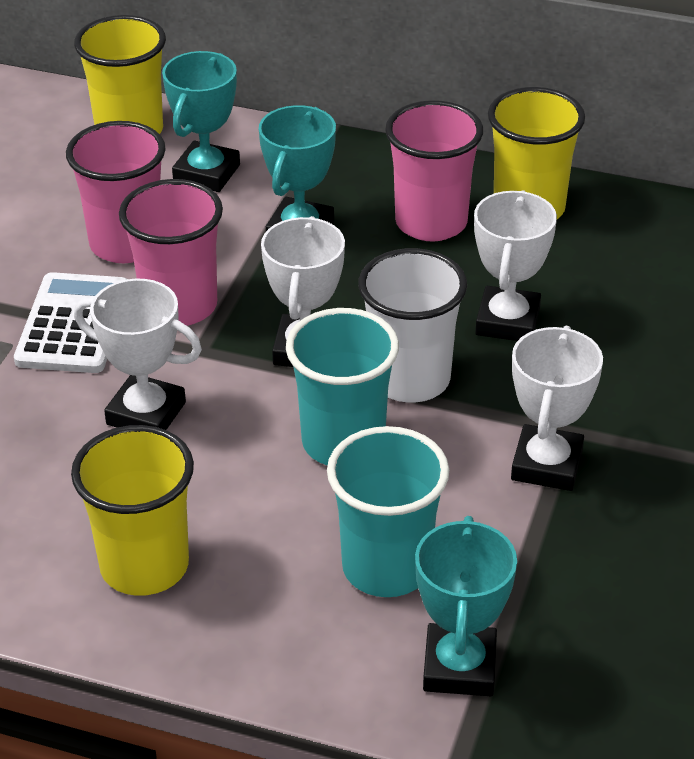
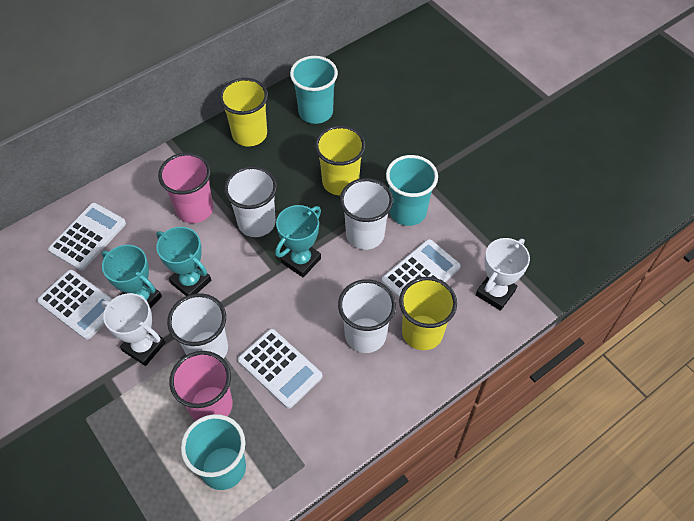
pink cup: 3 -> 2
turquoise cup: 2 -> 3
white calculator: 1 -> 4
white cup: 1 -> 4
white trophy: 4 -> 2

